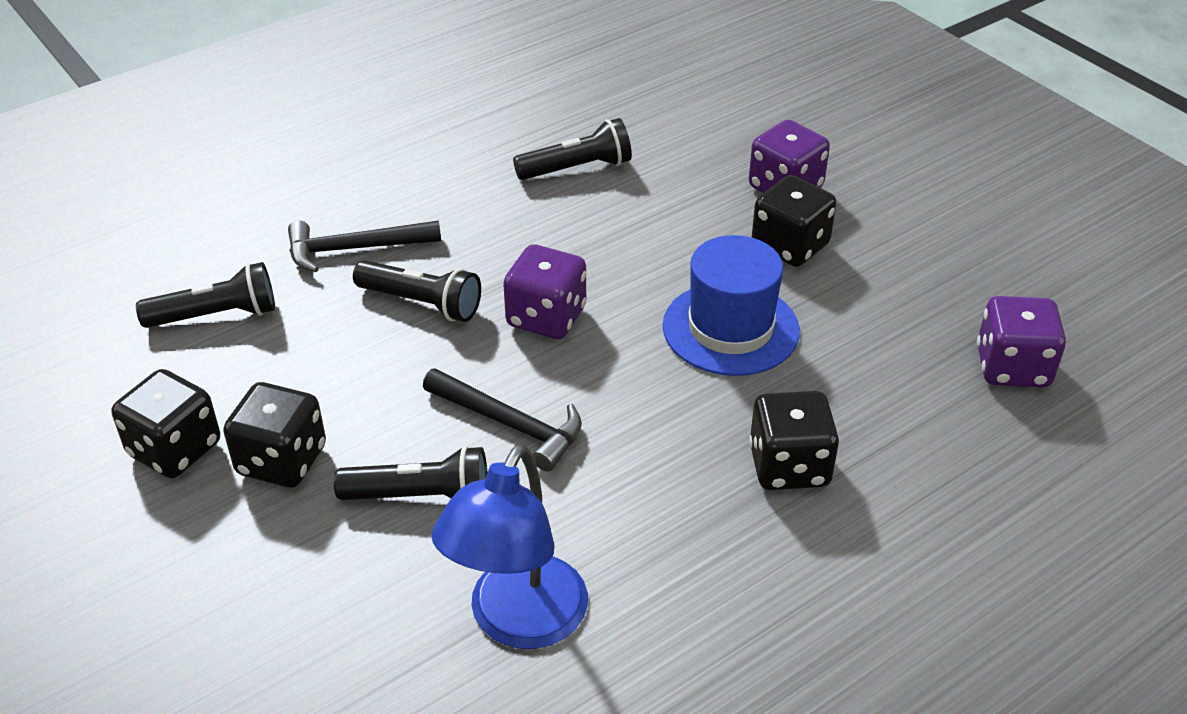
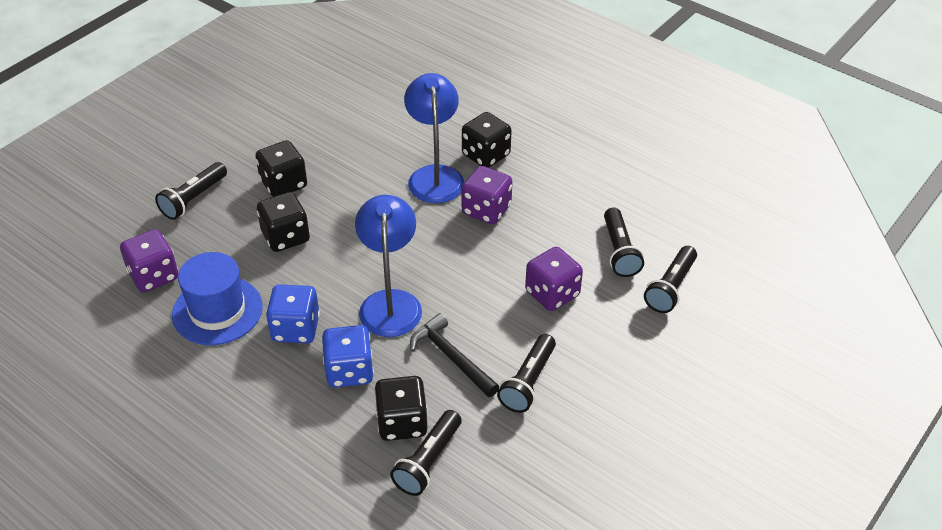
black flashlight: 4 -> 5
black hammer: 2 -> 1
blue dice: 0 -> 2
blue lamp: 1 -> 2

